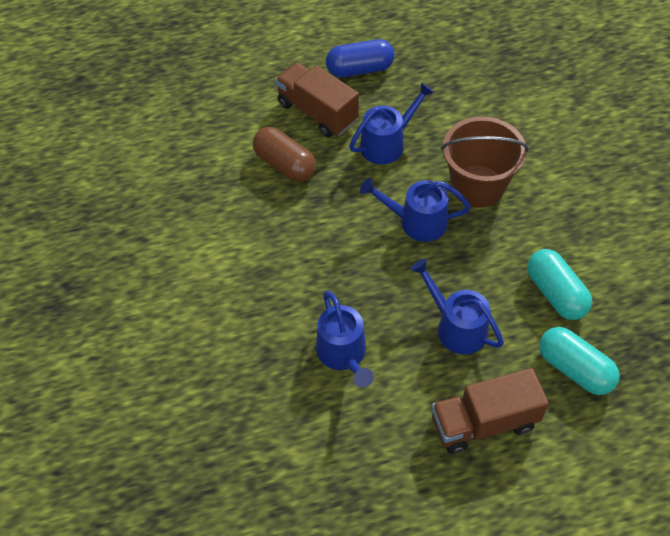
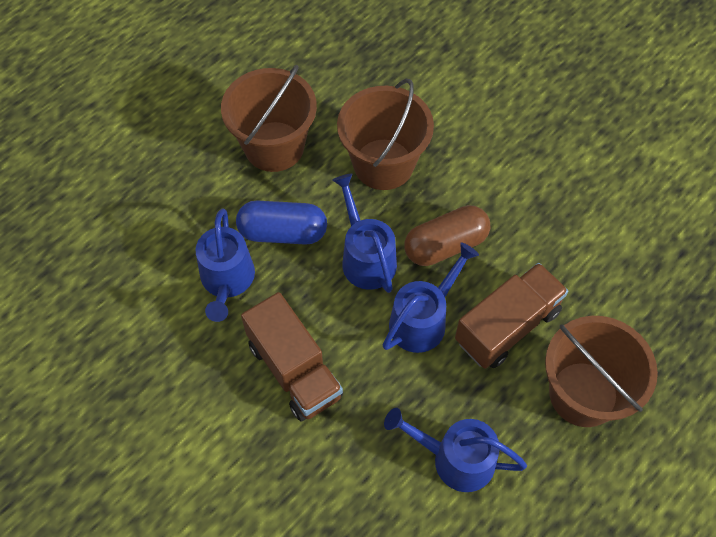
brown bucket: 1 -> 3
turquoise capsule: 2 -> 0

